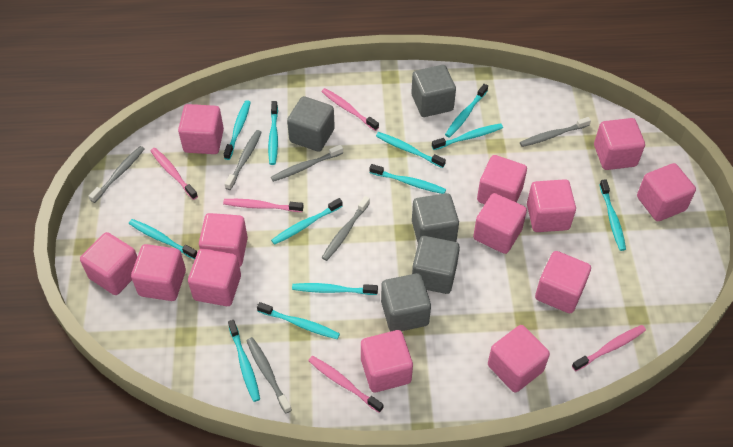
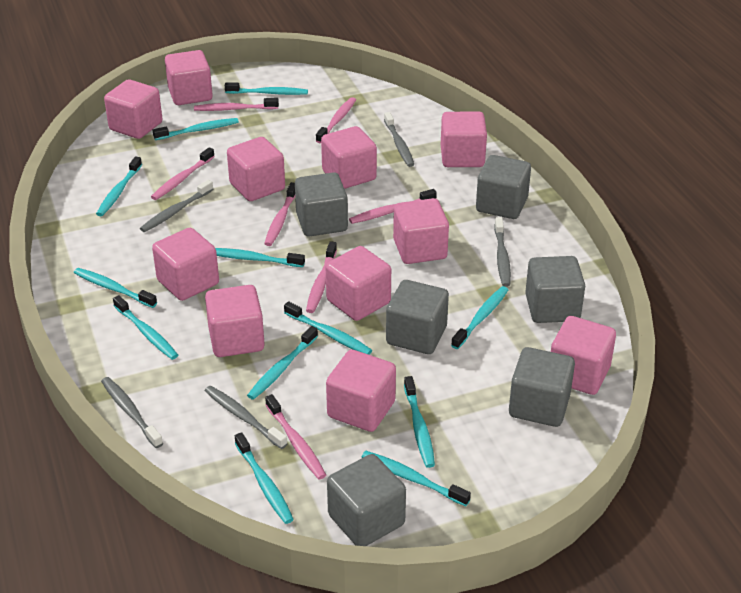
grey cube: 5 -> 6
grey toothbrush: 6 -> 5
pink cube: 13 -> 11
pink toothbrush: 5 -> 7

